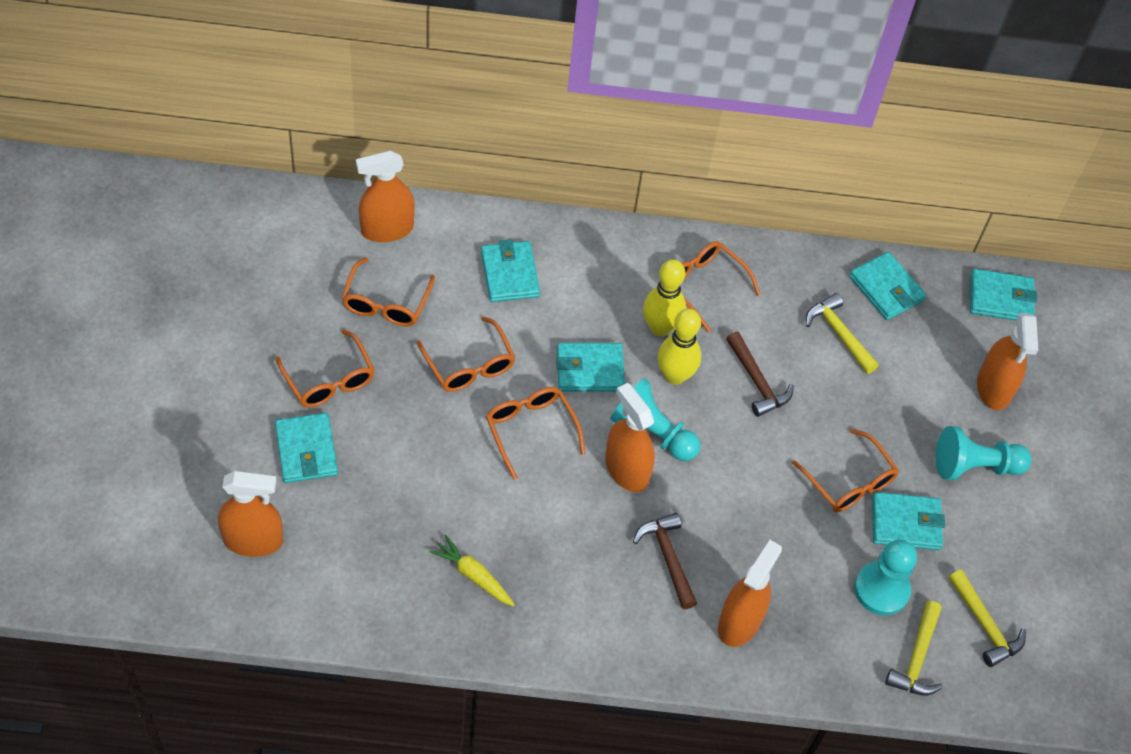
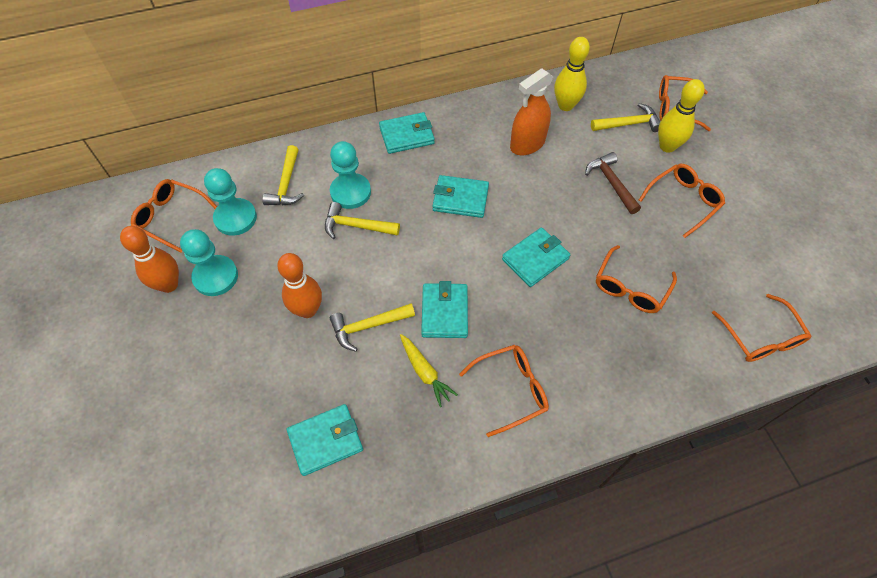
brown hammer: 2 -> 1
orange bowling pin: 0 -> 2
orange spray bottle: 5 -> 1
turquoise wallet: 6 -> 5
yellow hammer: 3 -> 4

